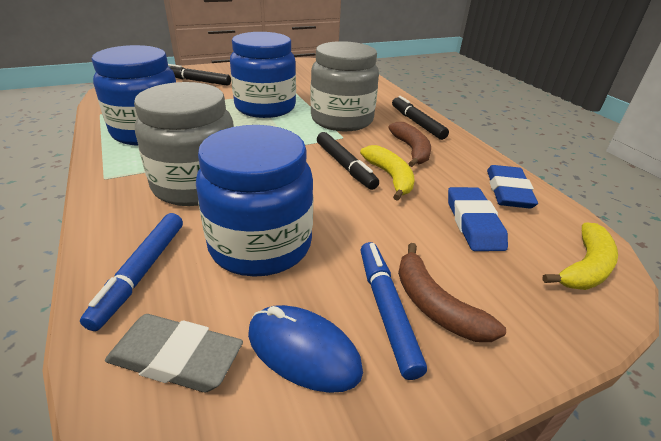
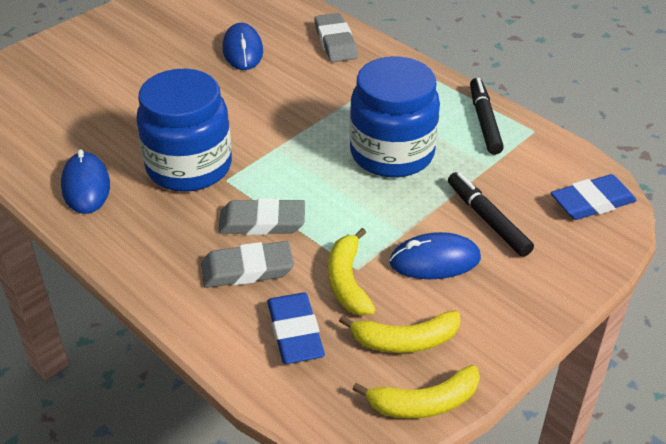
black marker: 3 -> 2
blue jar: 3 -> 2
blue marker: 2 -> 0
blue mouse: 1 -> 3
brown banana: 2 -> 0
grey eraser: 1 -> 3
grey jar: 2 -> 0
yellow banana: 2 -> 3

